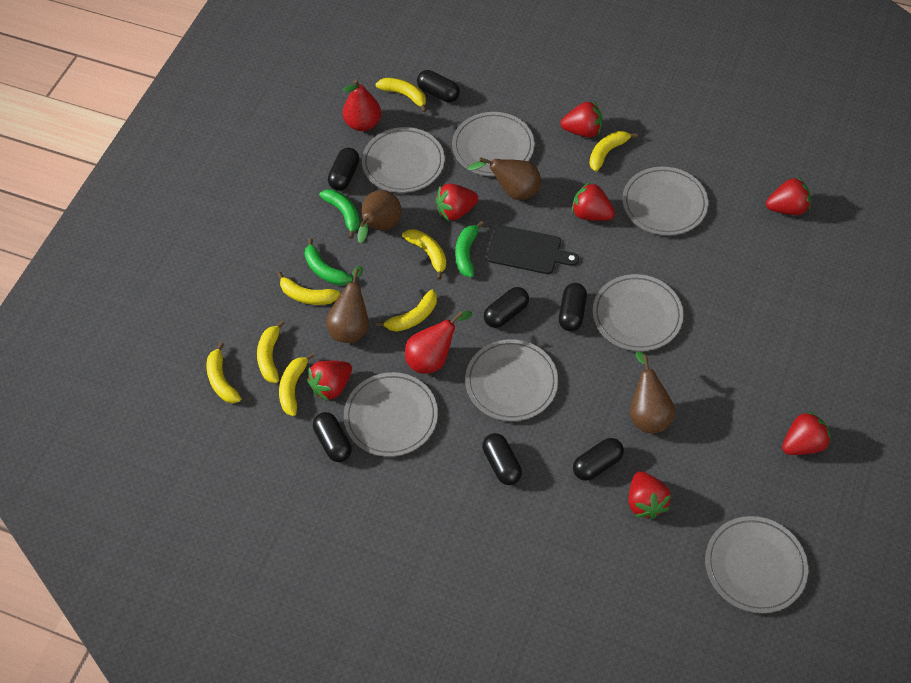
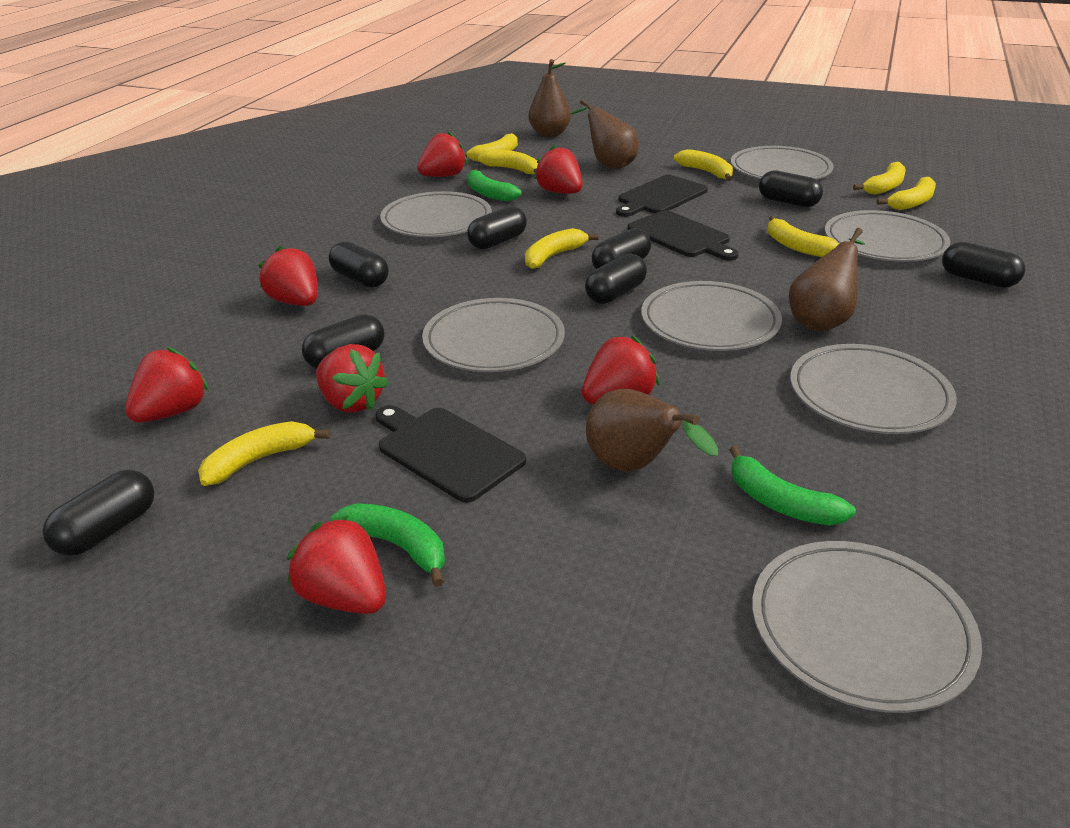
black capsule: 7 -> 8
black cutting board: 1 -> 3
red pear: 2 -> 0

